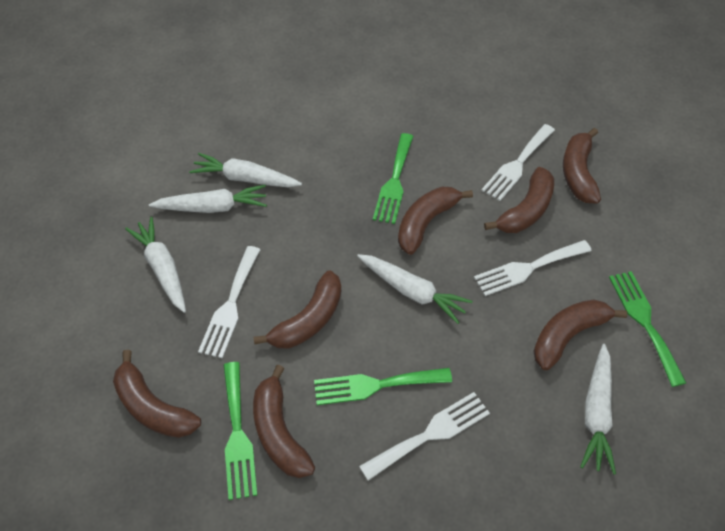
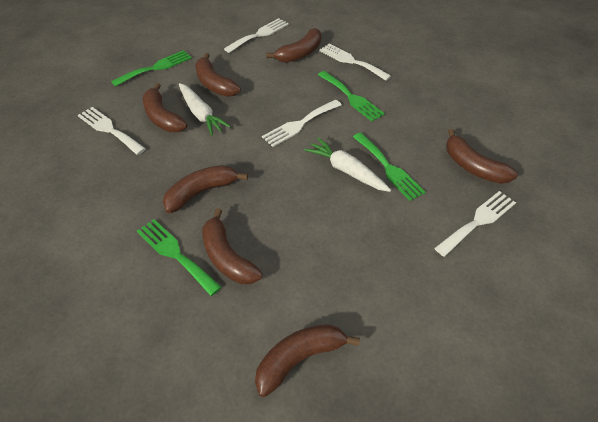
white carrot: 5 -> 2
white fork: 4 -> 5

